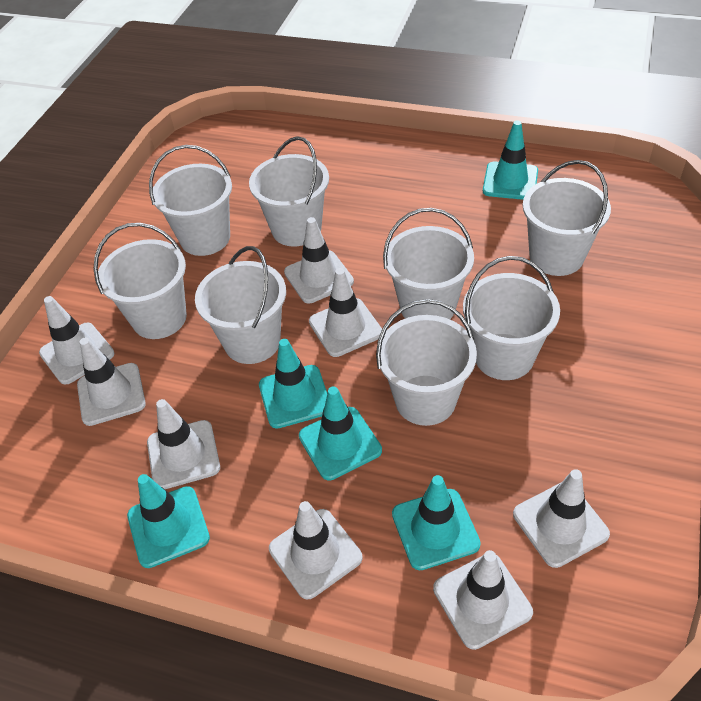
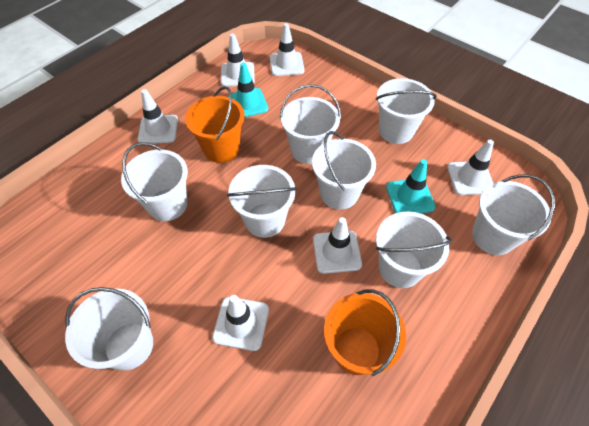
orange bucket: 0 -> 2
turquoise traffic cone: 5 -> 2
white traffic cone: 8 -> 6

